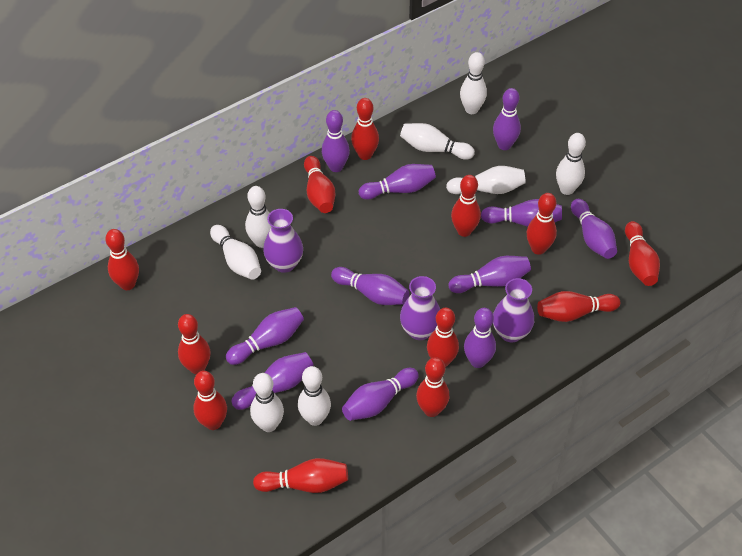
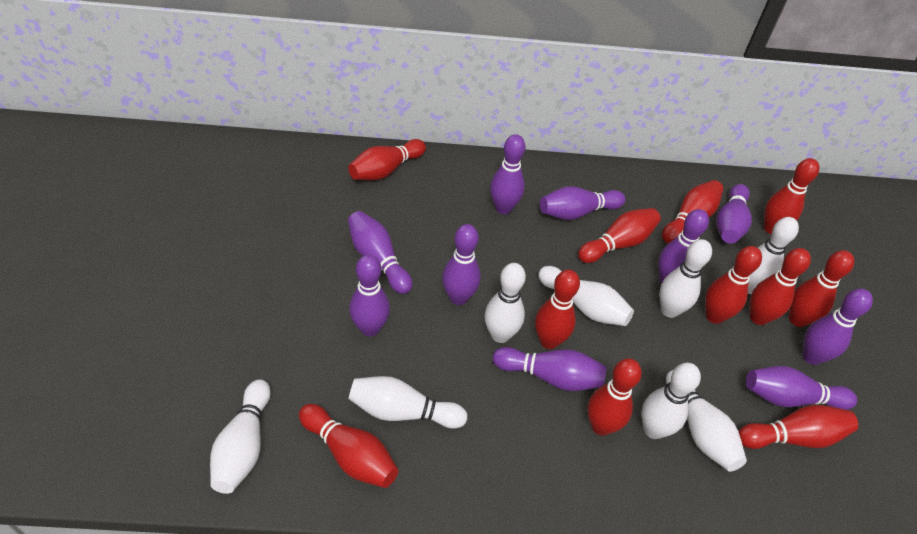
purple bowling pin: 11 -> 10
purple vase: 3 -> 0
red bowling pin: 12 -> 11

